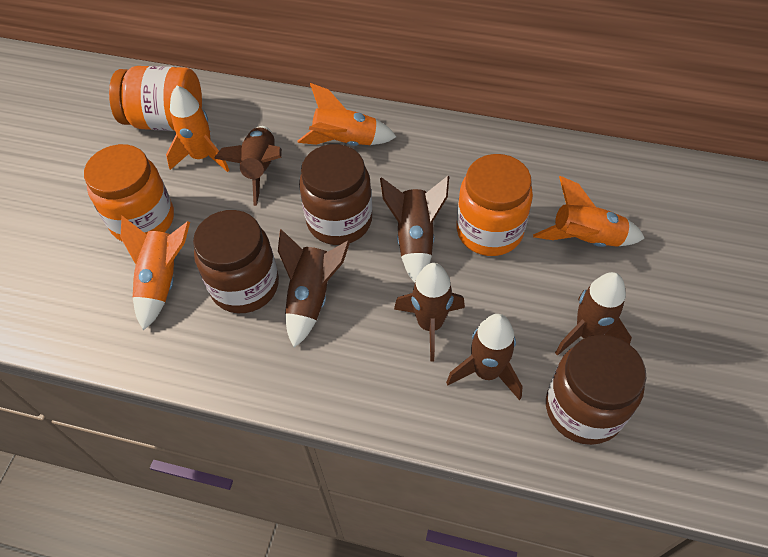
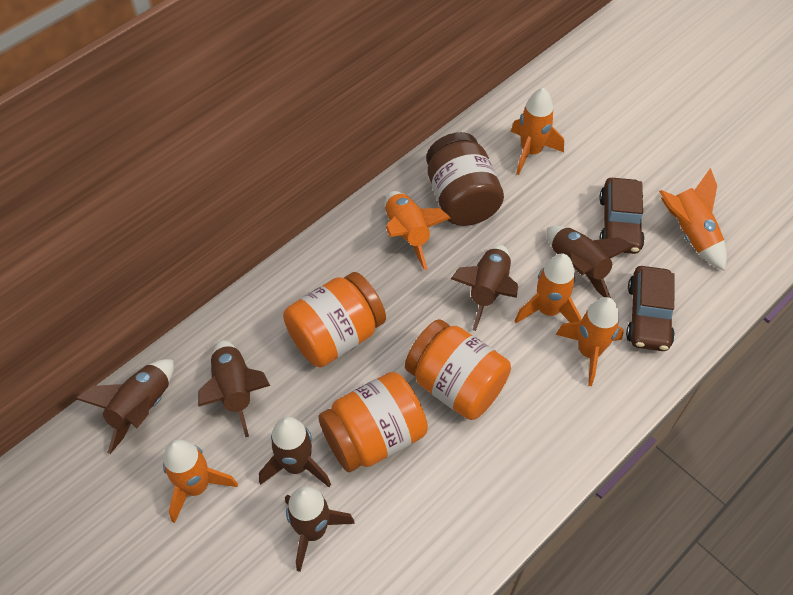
brown car: 0 -> 2
brown jar: 3 -> 1
orange rocket: 4 -> 6

